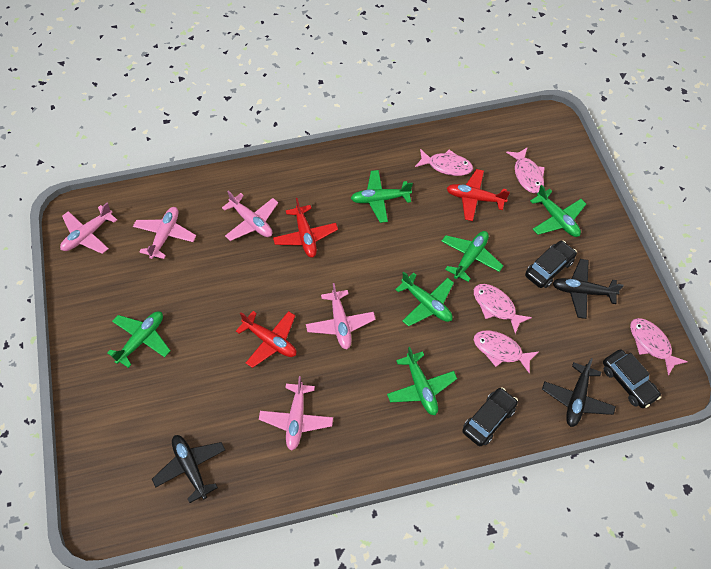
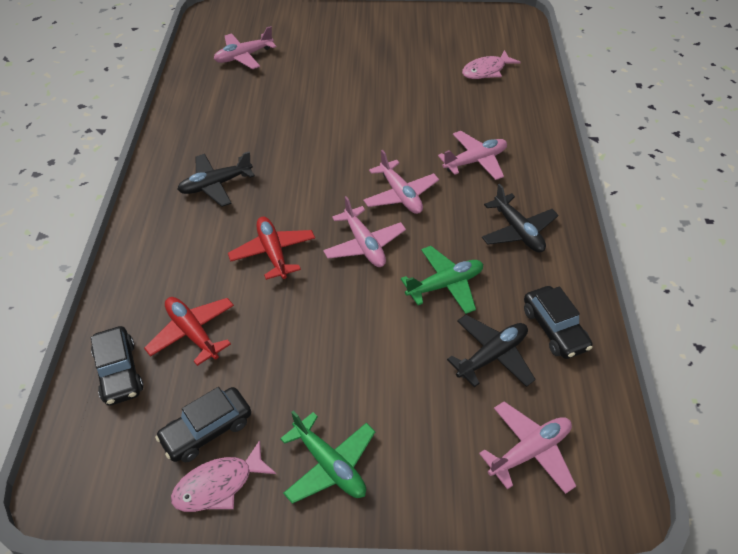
green plane: 6 -> 2
pink fish: 5 -> 2
red plane: 3 -> 2

